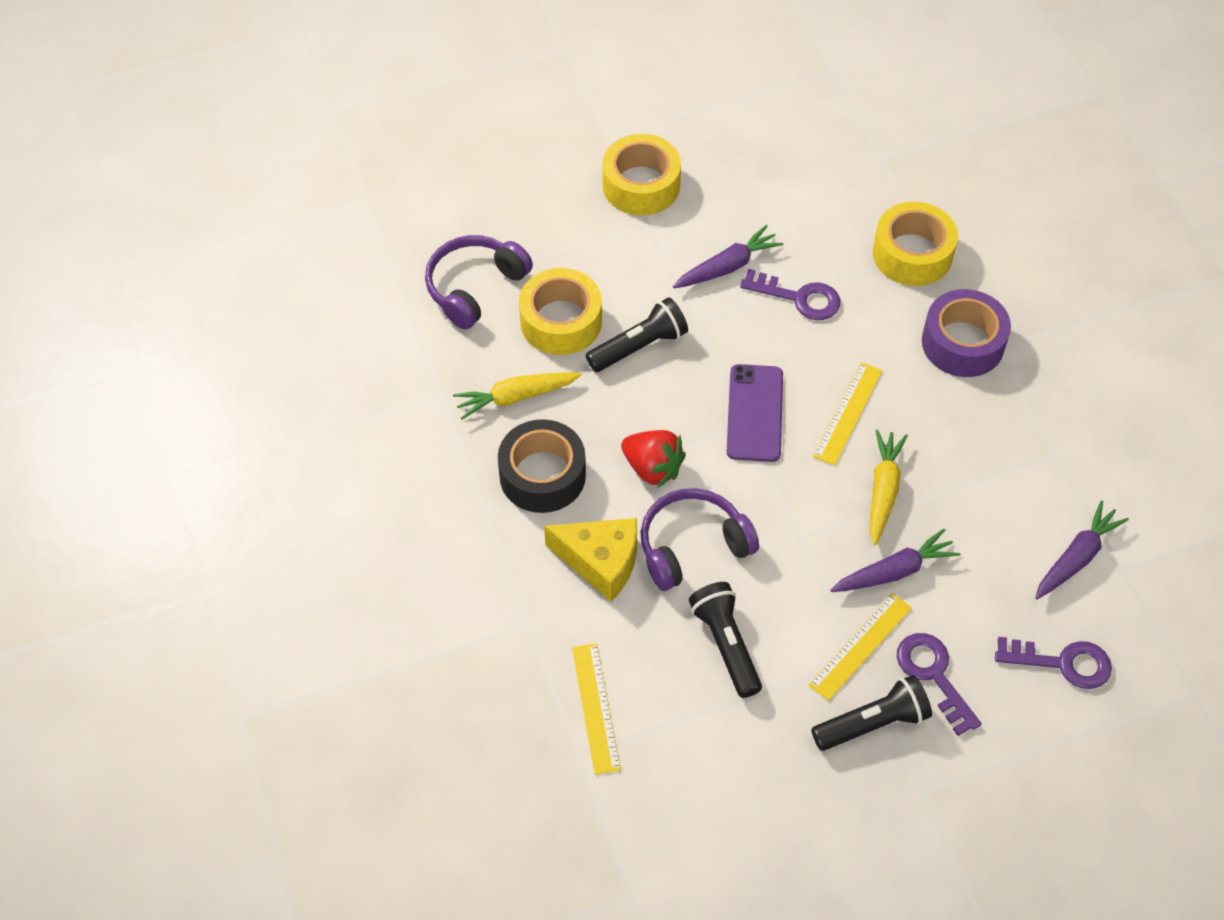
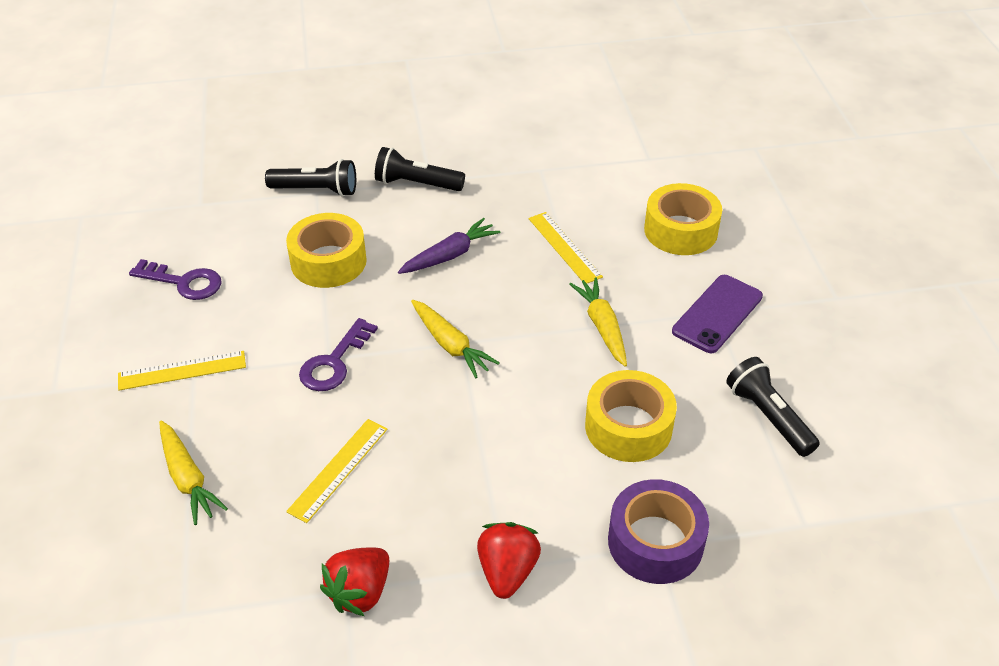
black tape: 1 -> 0
purple carrot: 3 -> 1
purple headphones: 2 -> 0
purple key: 3 -> 2
red strawberry: 1 -> 2
yellow carrot: 2 -> 3
yellow cheese: 1 -> 0

